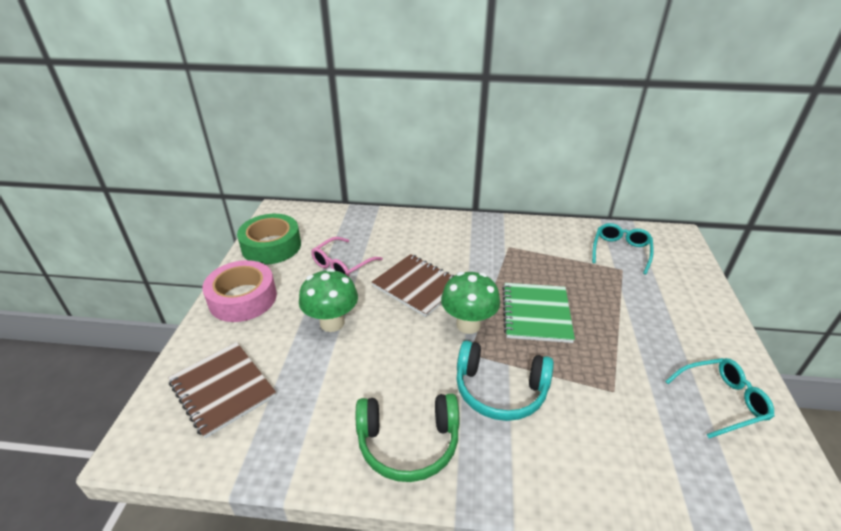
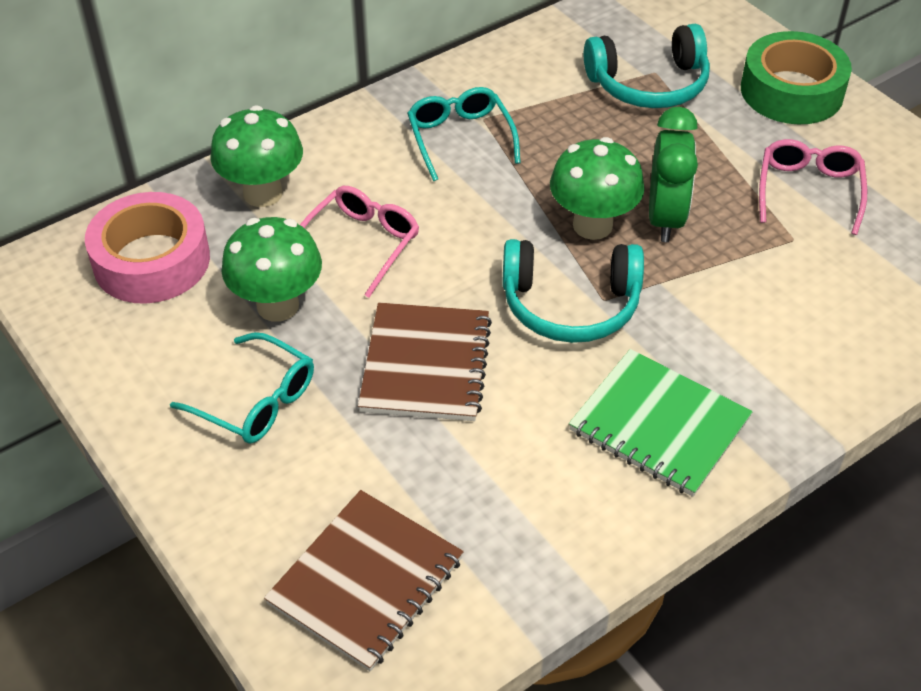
green clock: 0 -> 1
green headphones: 1 -> 0
green mushroom: 2 -> 3
pink glasses: 1 -> 2
turquoise headphones: 1 -> 2

